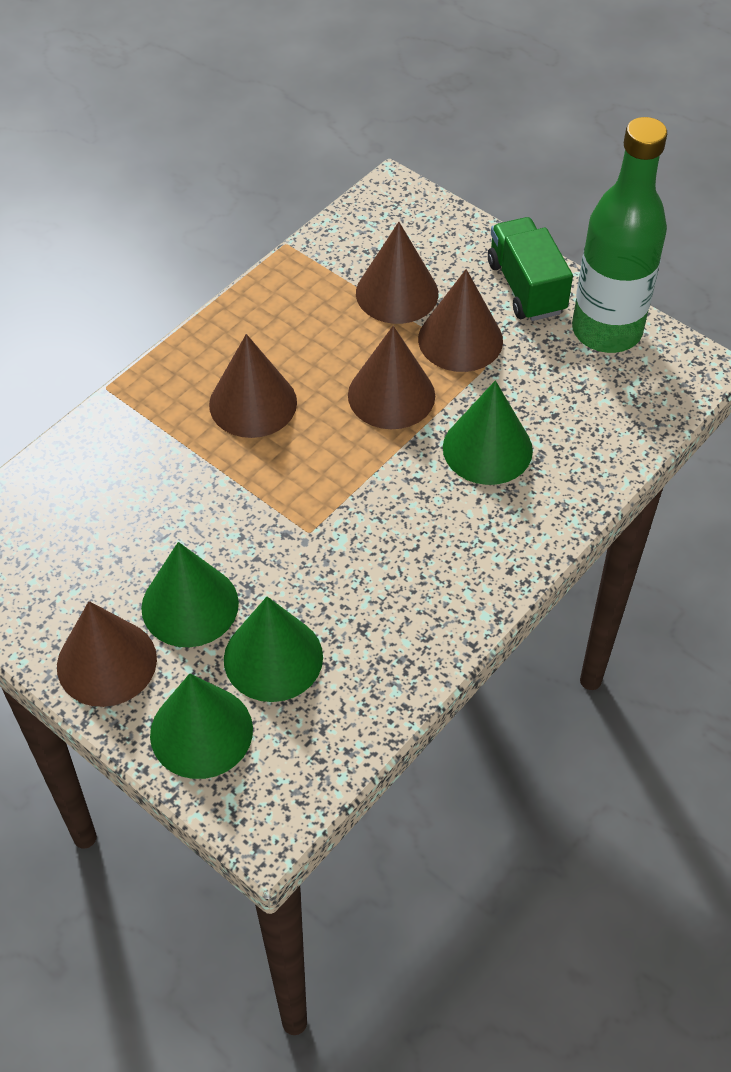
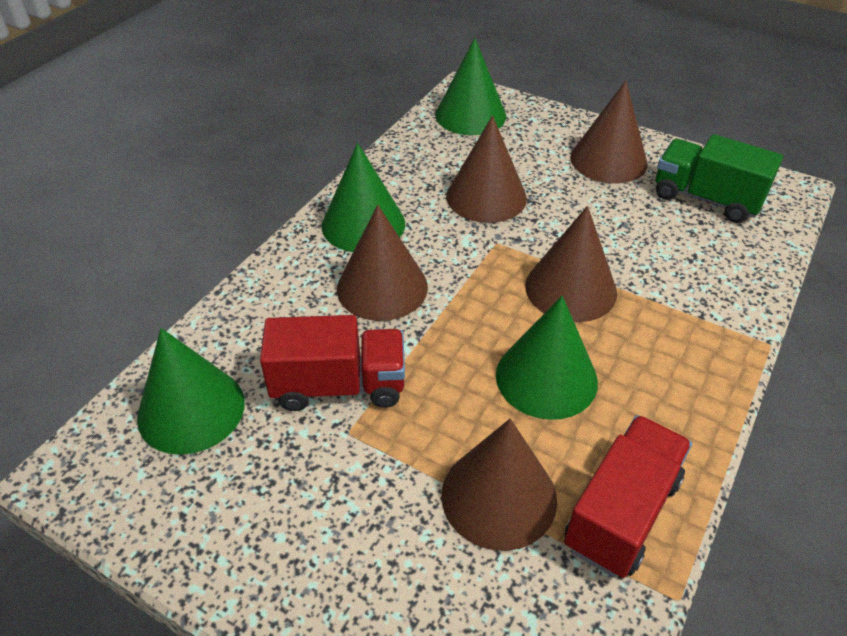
green bottle: 1 -> 0
red truck: 0 -> 2

